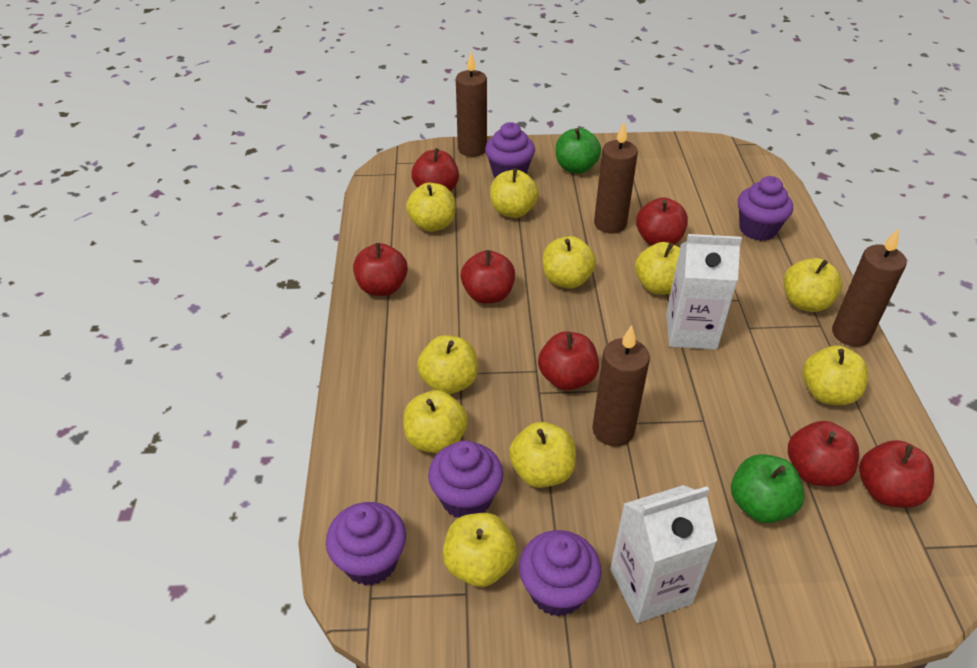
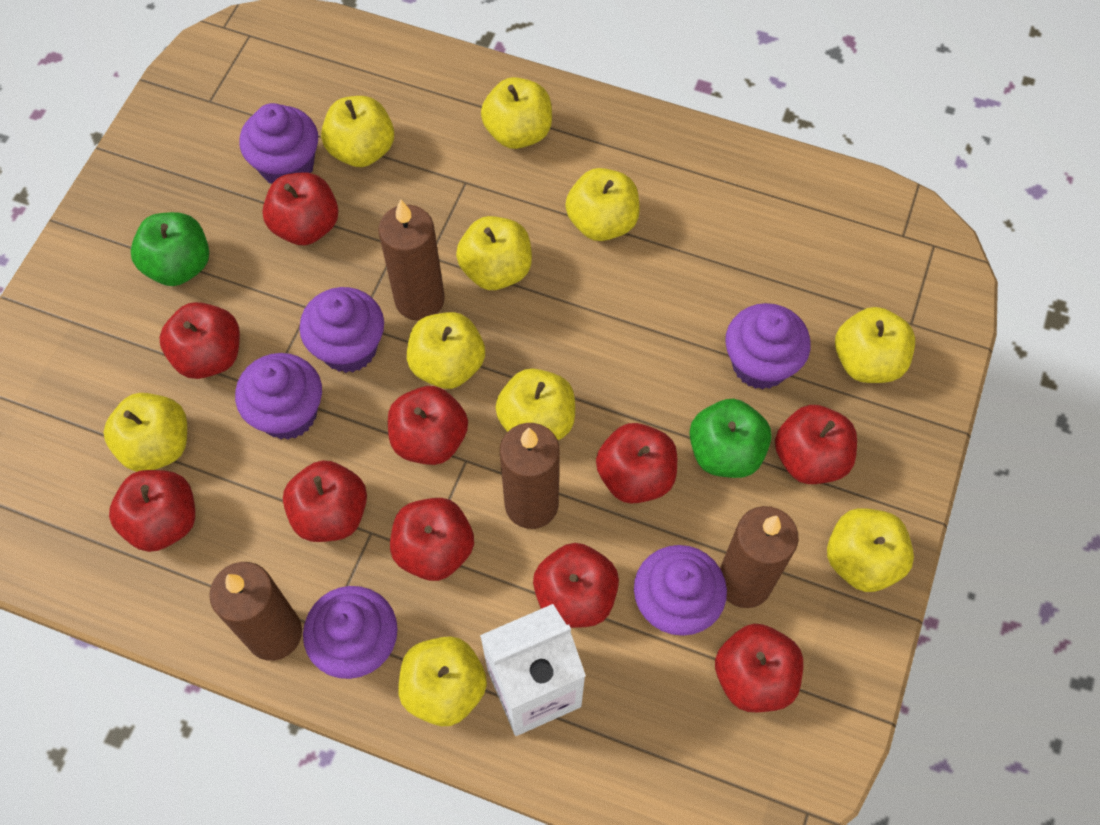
purple cupcake: 5 -> 6
red apple: 7 -> 10
white carton: 2 -> 1

